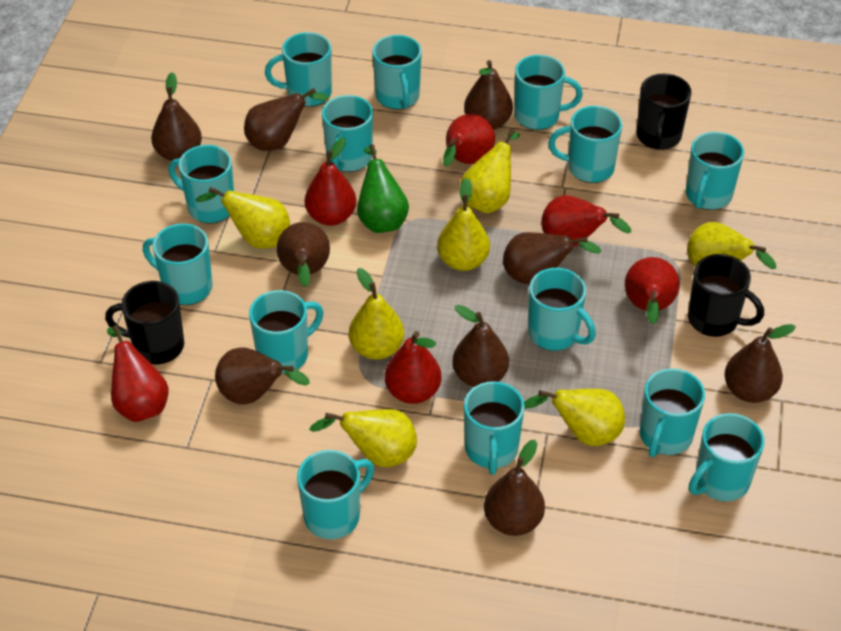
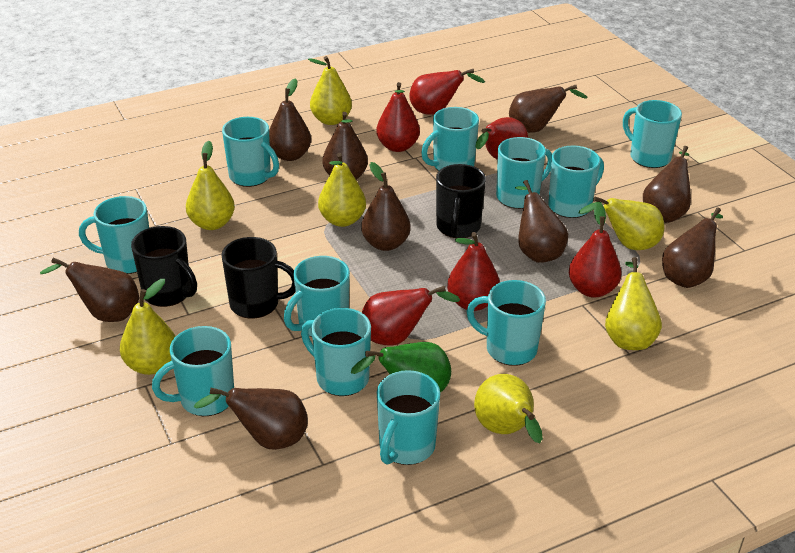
turquoise mug: 14 -> 11

